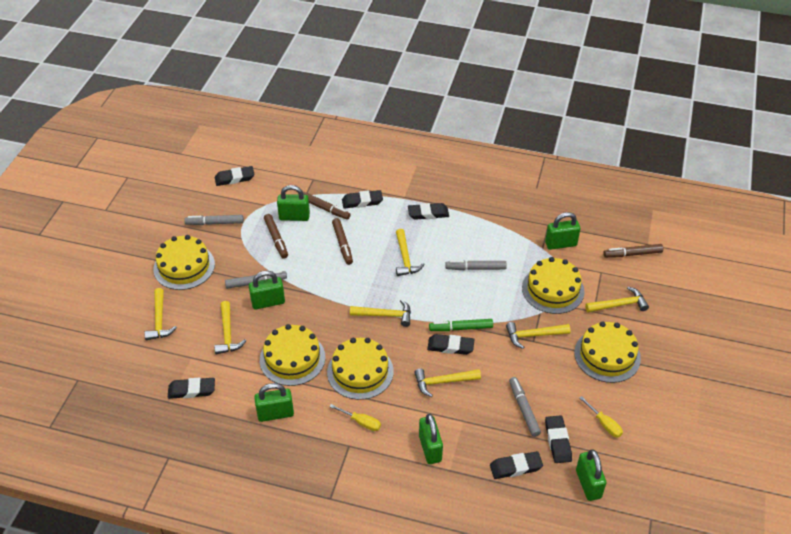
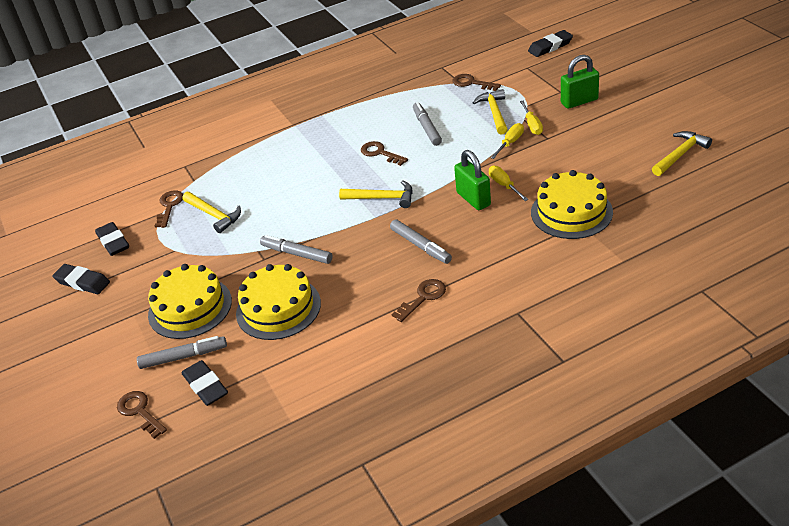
black eraser: 7 -> 4
brown key: 0 -> 5
brown marker: 4 -> 0
green marker: 1 -> 0
green padlock: 6 -> 2
yellow cake: 5 -> 3
yellow hammer: 7 -> 4
yellow screwdriver: 2 -> 3

